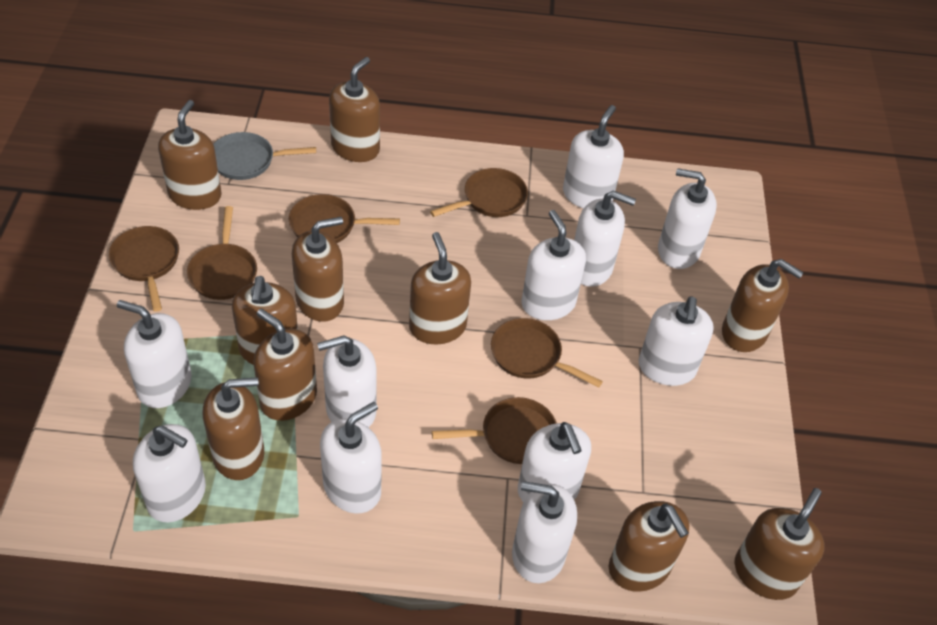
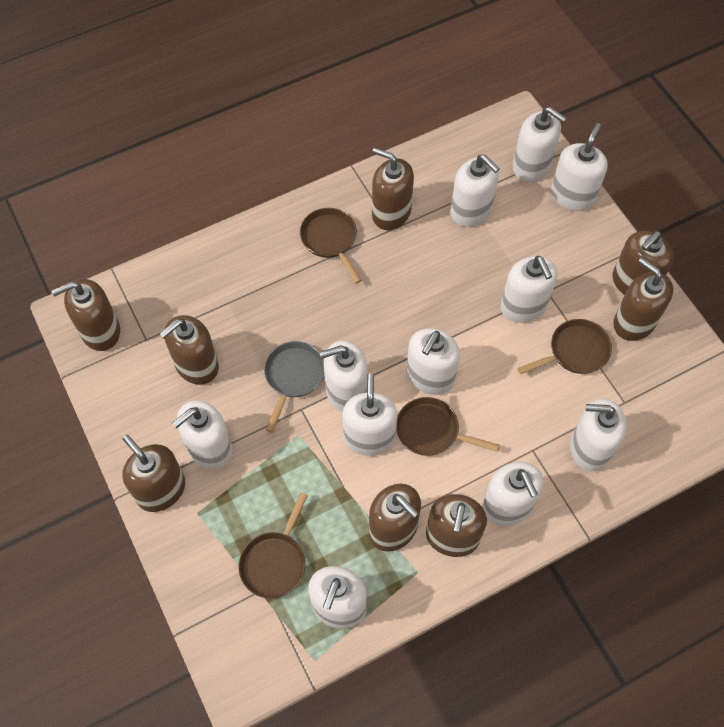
brown pan: 6 -> 4
brown soap dispenser: 10 -> 8

